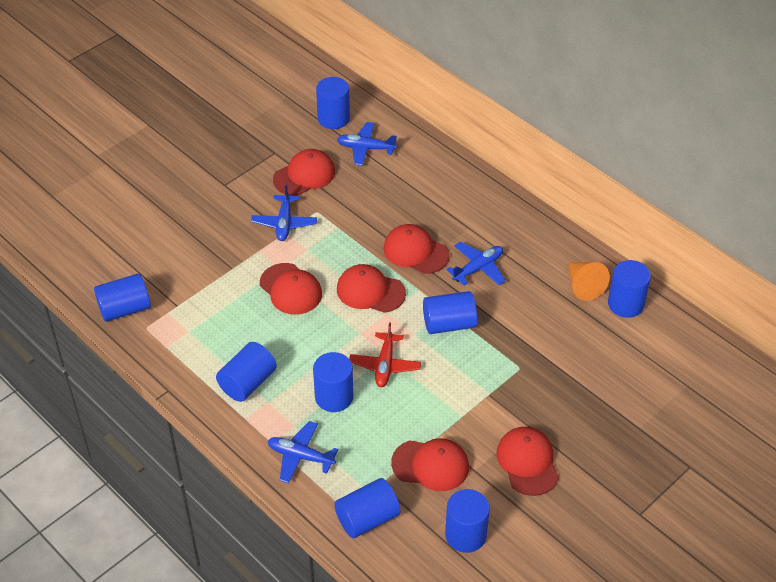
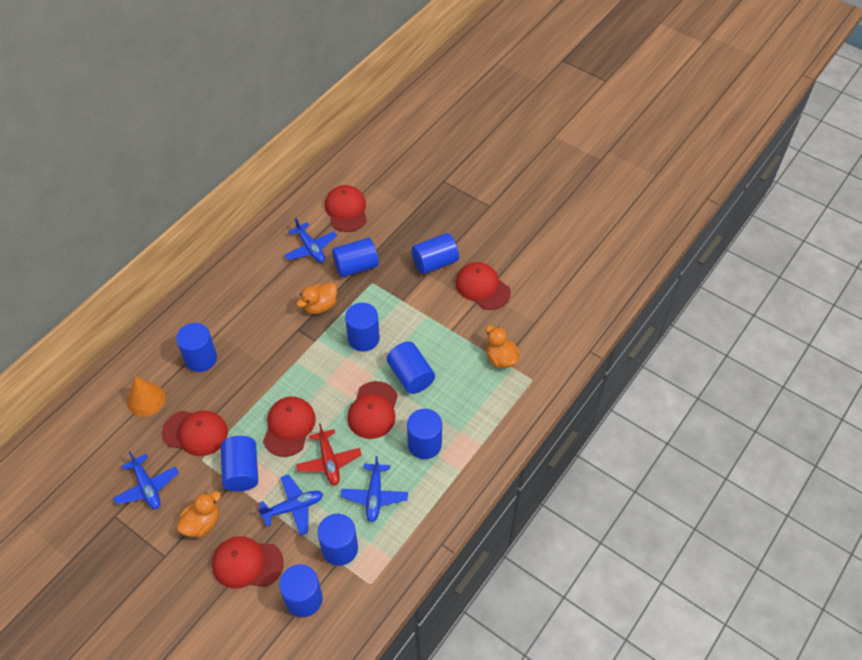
blue cylinder: 8 -> 9
orange duck: 0 -> 3

